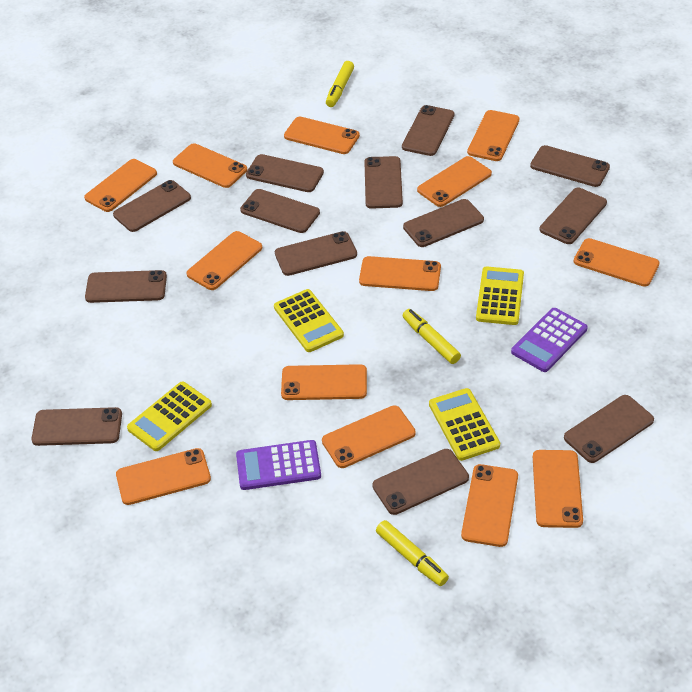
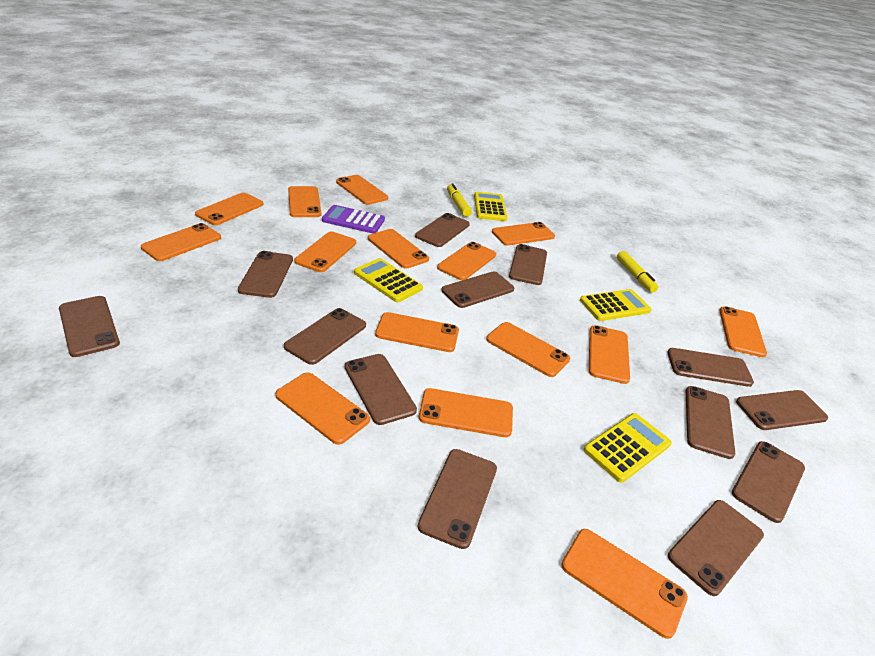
orange phone: 13 -> 15
purple calculator: 2 -> 1
yellow marker: 3 -> 2

